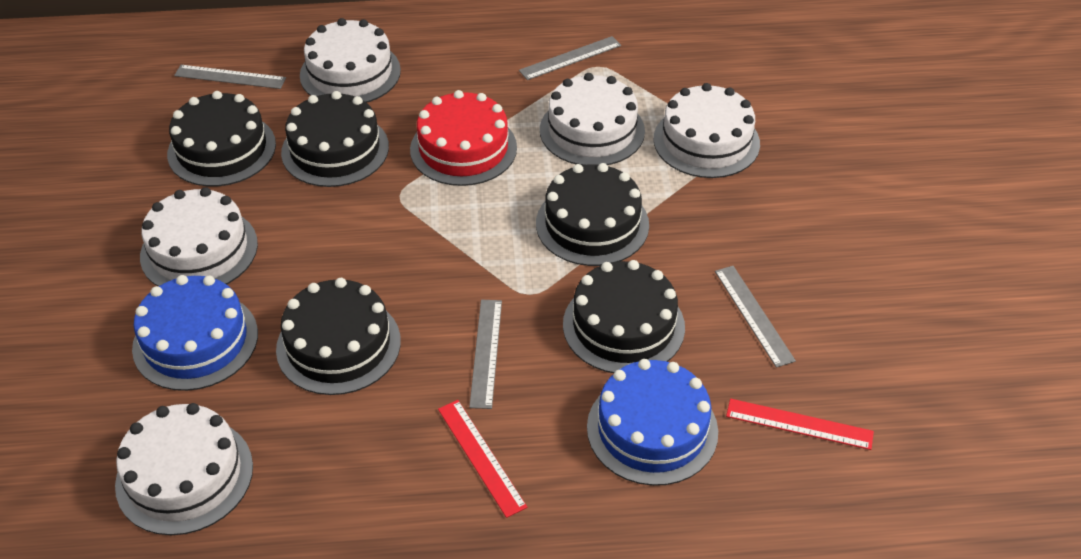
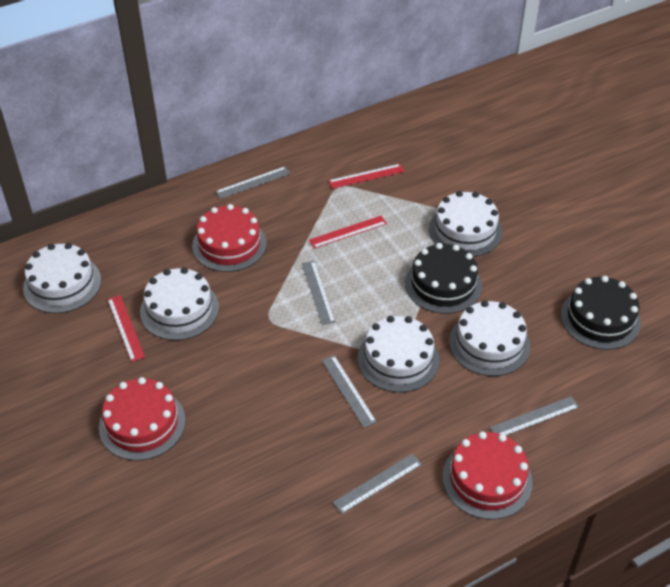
black cake: 5 -> 2
blue cake: 2 -> 0
grey ruler: 4 -> 5
red cake: 1 -> 3
red ruler: 2 -> 3

